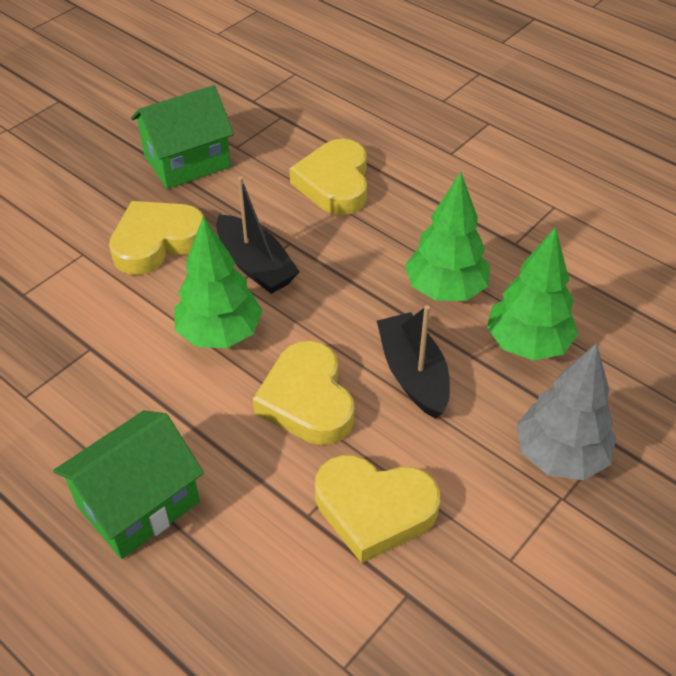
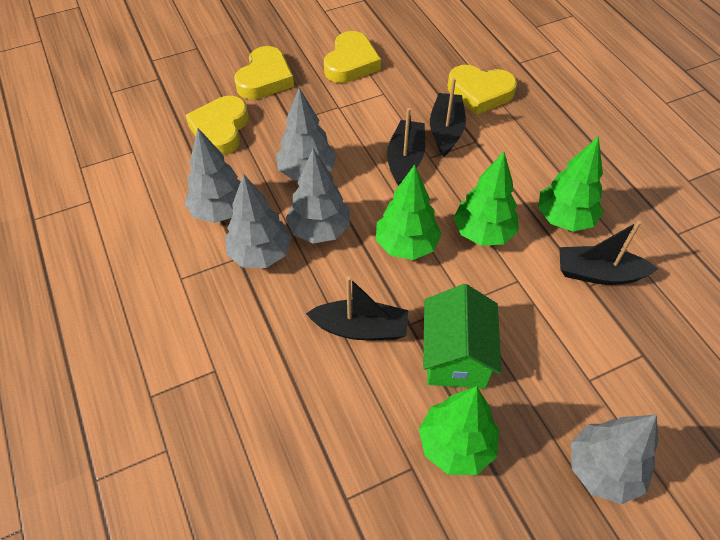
black boat: 2 -> 4
green house: 2 -> 1
green tree: 3 -> 4
grey tree: 1 -> 5

